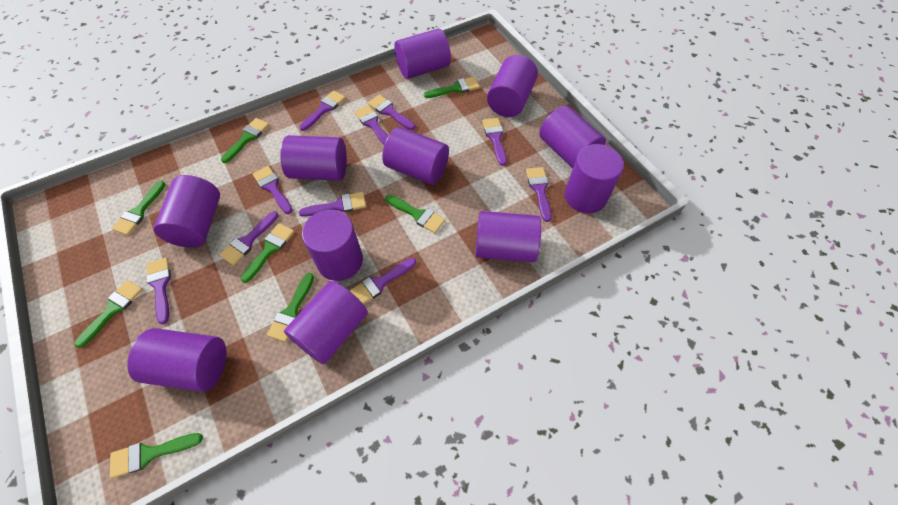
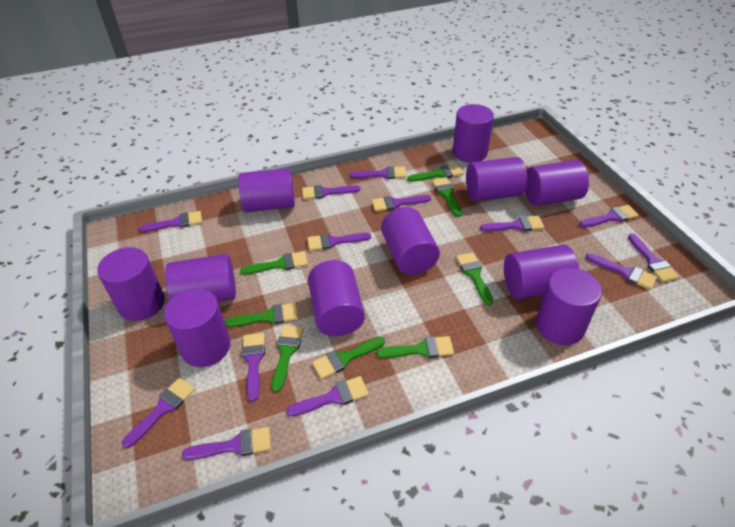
purple brush: 10 -> 13

